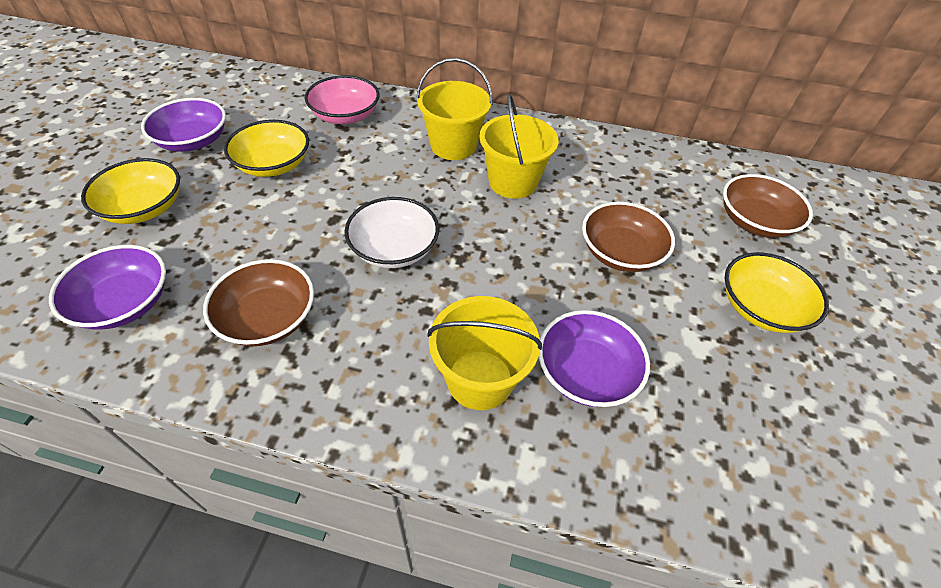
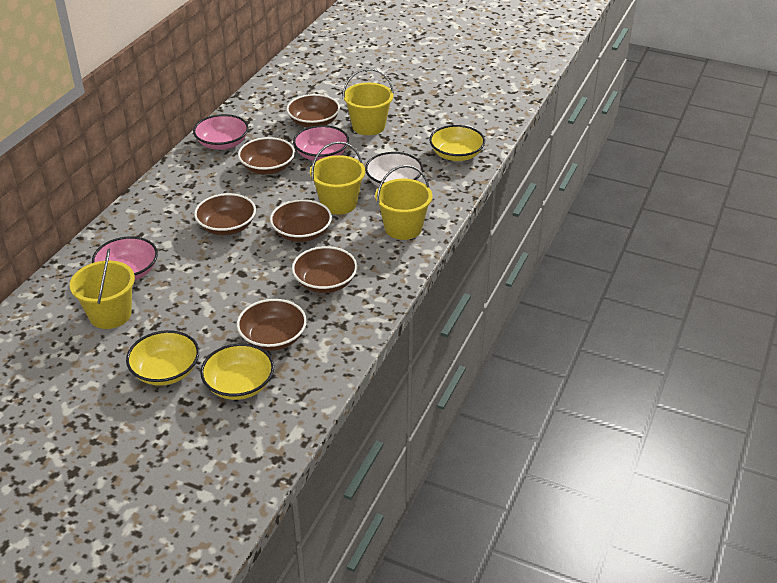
brown bowl: 3 -> 6
pink bowl: 1 -> 3
purple bowl: 3 -> 0
yellow bucket: 3 -> 4

